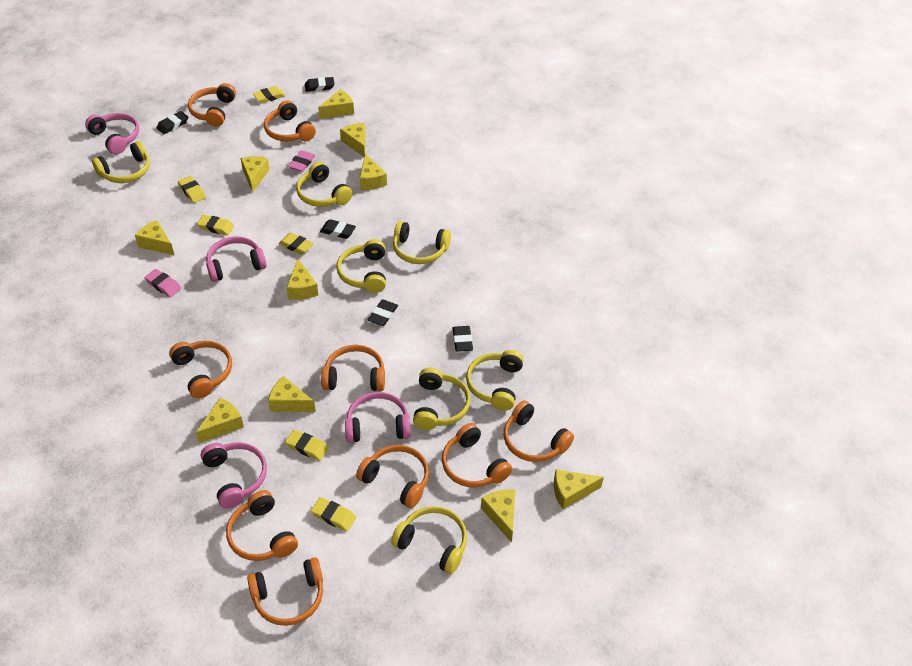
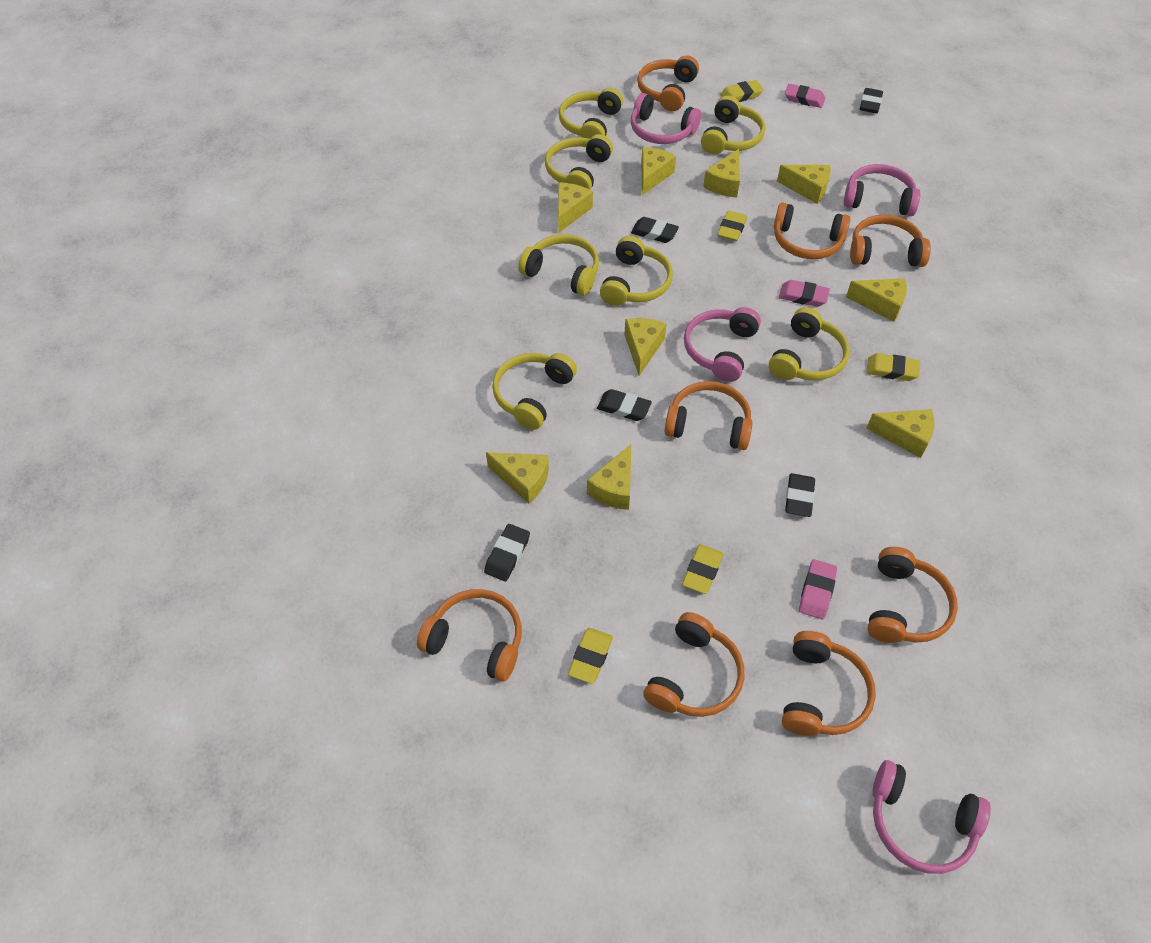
orange headphones: 9 -> 8
pink eraser: 2 -> 3
yellow cheese: 10 -> 9
yellow eraser: 6 -> 5

